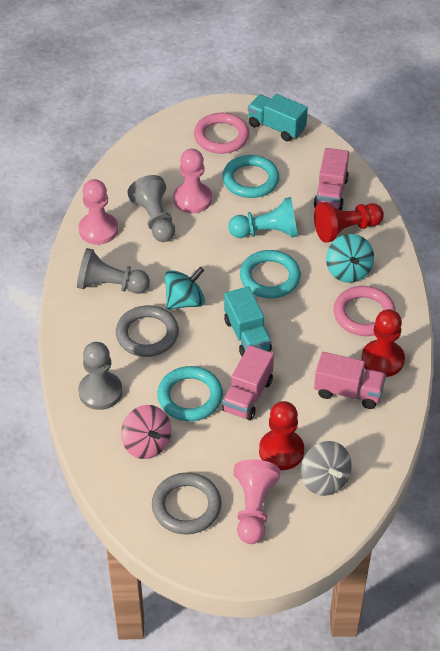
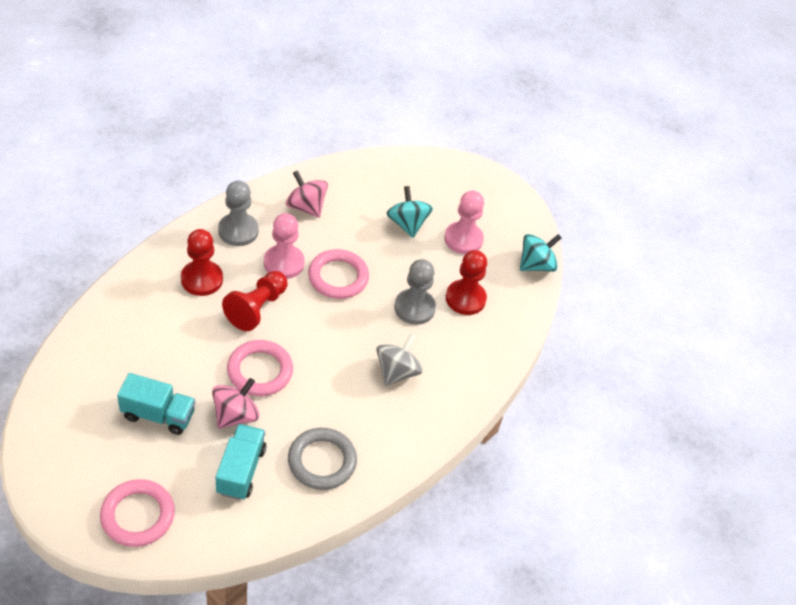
grey pawn: 3 -> 2
grey ring: 2 -> 1
pink pawn: 3 -> 2
pink ring: 2 -> 3
pink spinning top: 1 -> 2
pink truck: 3 -> 0
turquoise pawn: 1 -> 0
turquoise ring: 3 -> 0

